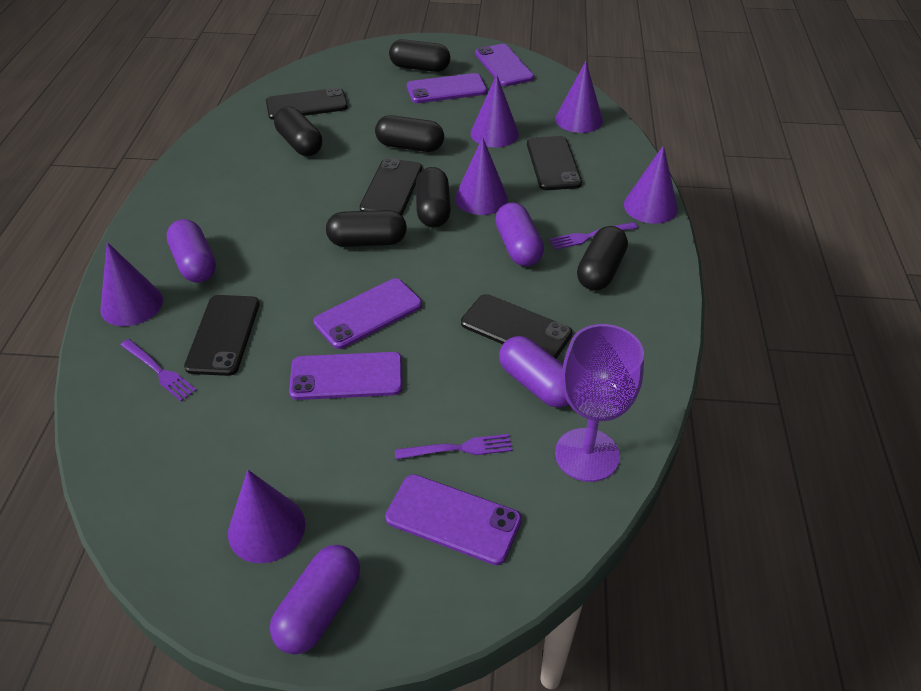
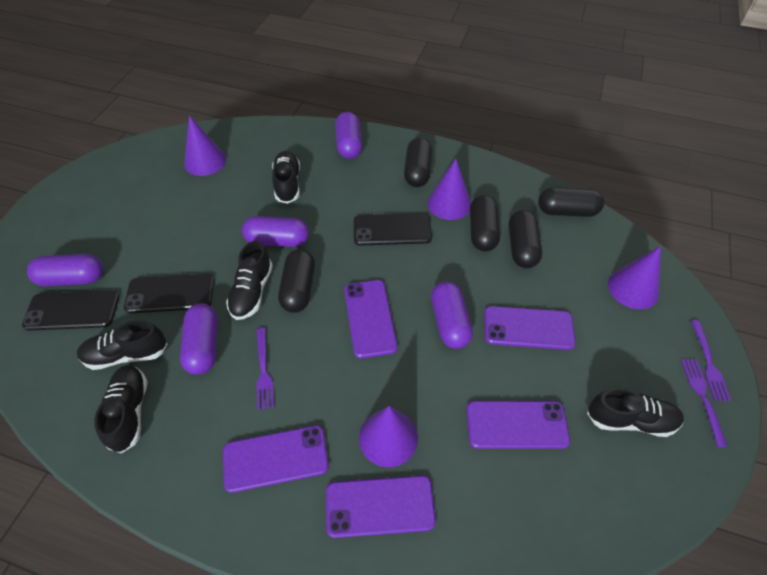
black capsule: 6 -> 5
black phone: 5 -> 3
black shoe: 0 -> 5
purple capsule: 4 -> 5
purple cone: 6 -> 4
purple goblet: 1 -> 0

